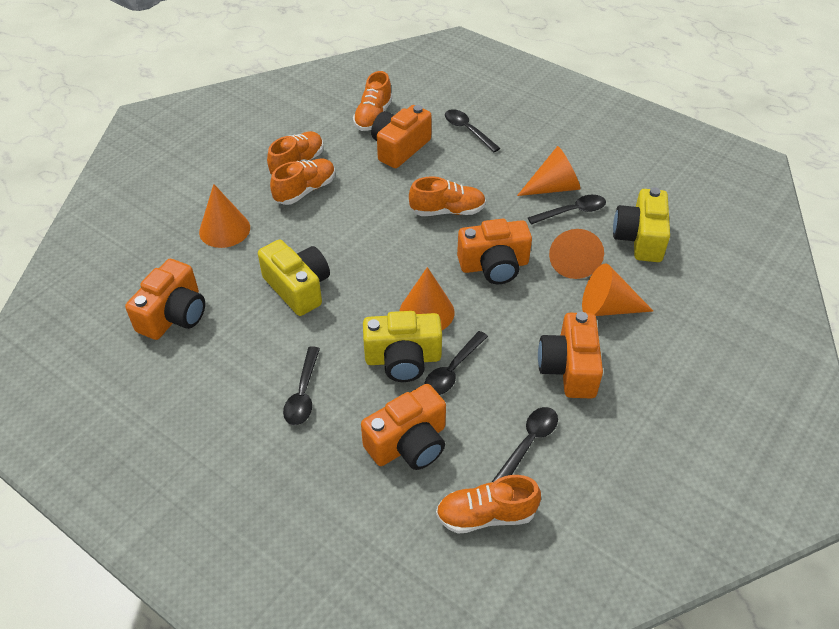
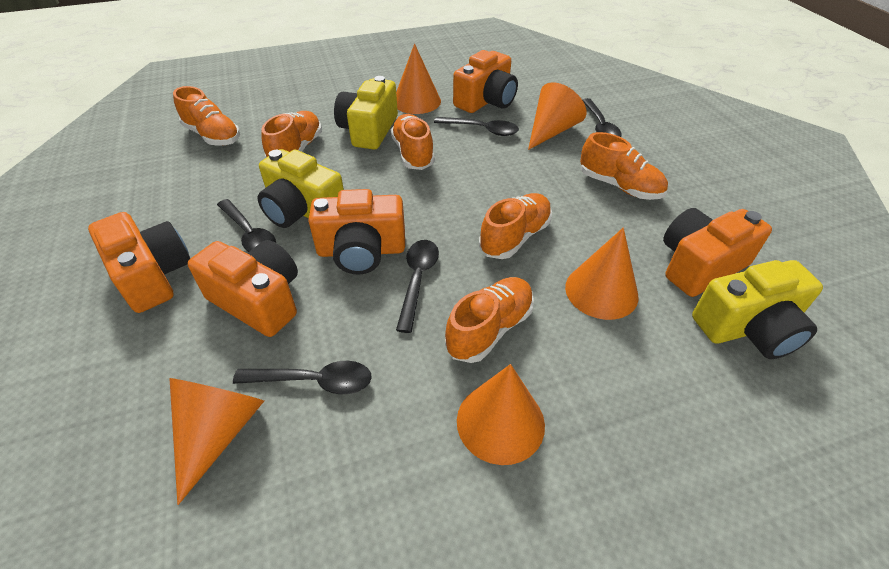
orange shoe: 5 -> 6

